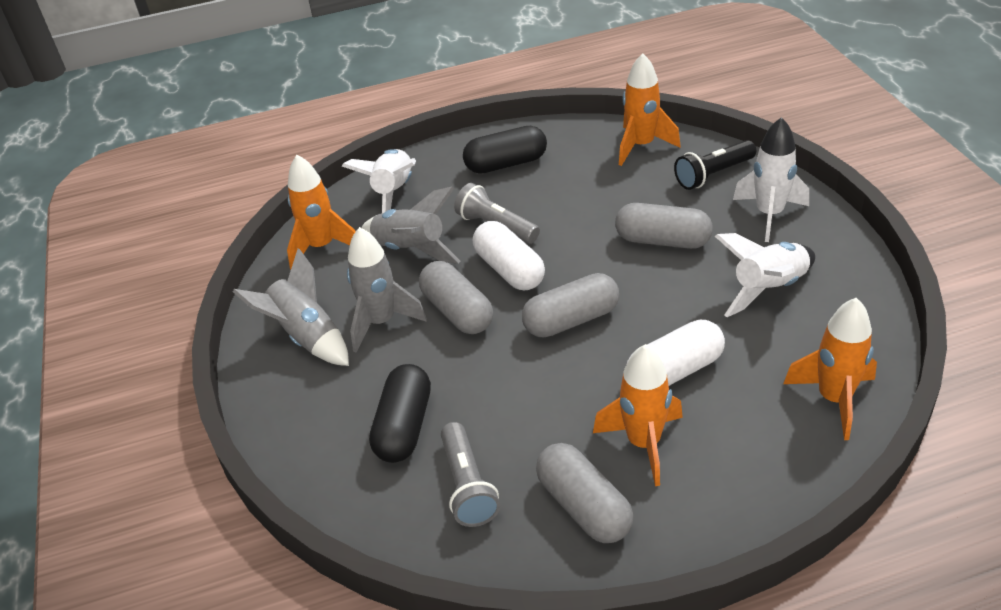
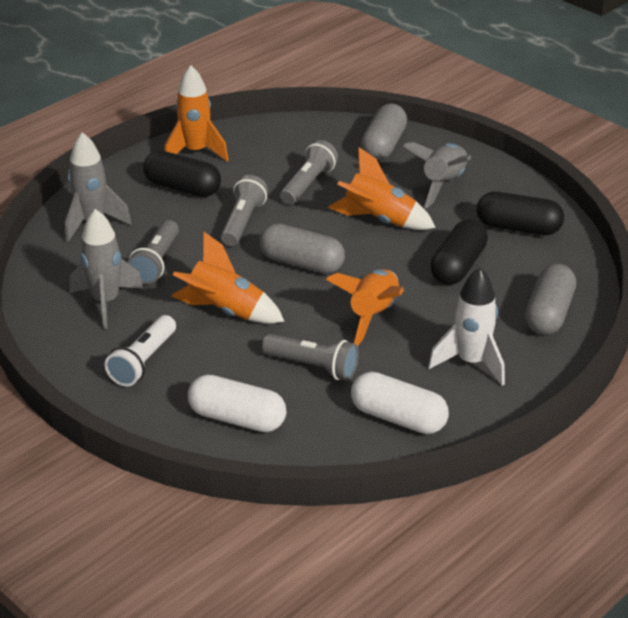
black capsule: 2 -> 3
black flashlight: 1 -> 0
grey capsule: 4 -> 3
grey flashlight: 2 -> 4
white flashlight: 0 -> 1
white rocket: 3 -> 1

